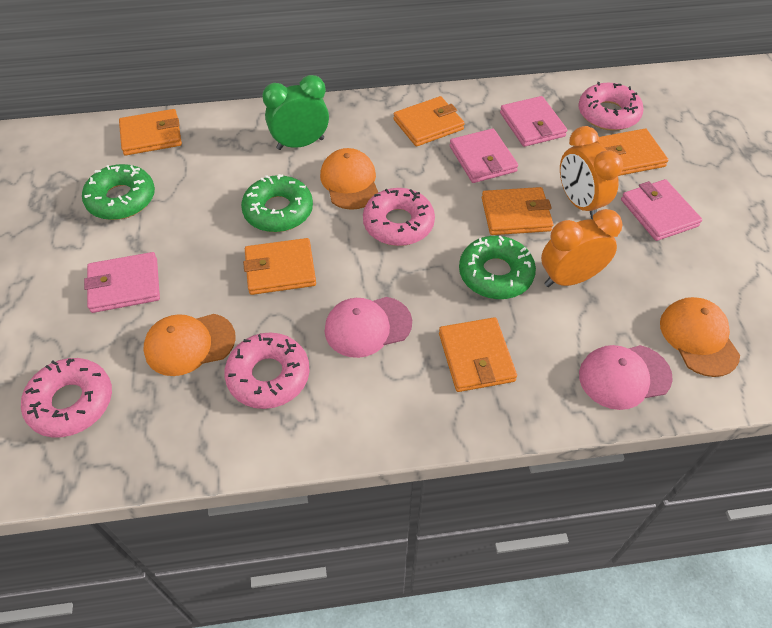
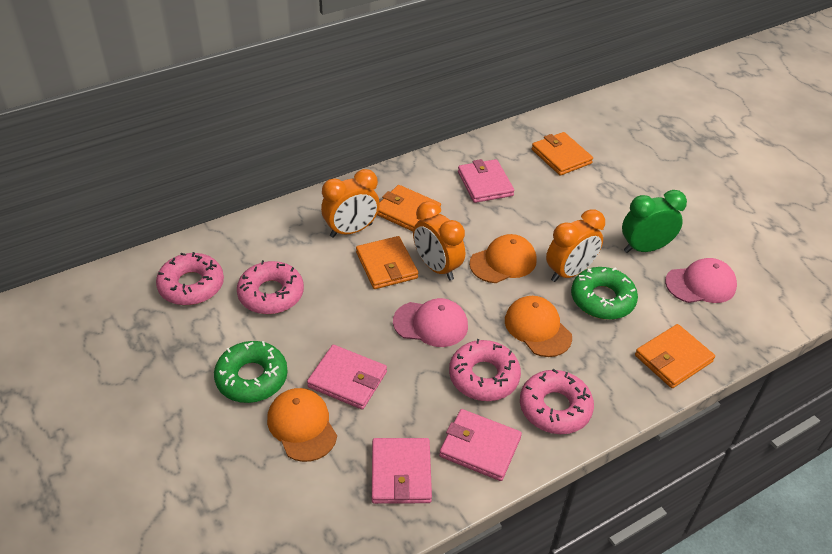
green donut: 3 -> 2
orange clock: 2 -> 3
orange wallet: 6 -> 4

